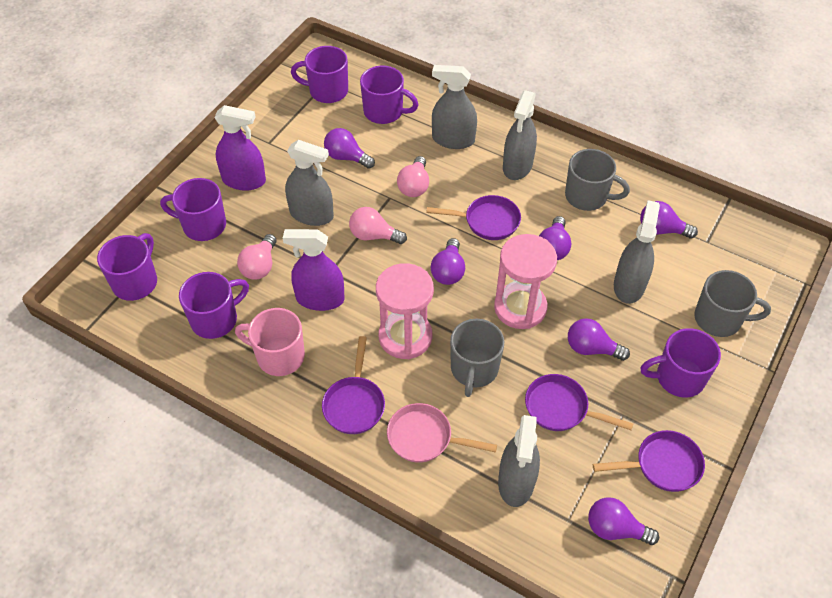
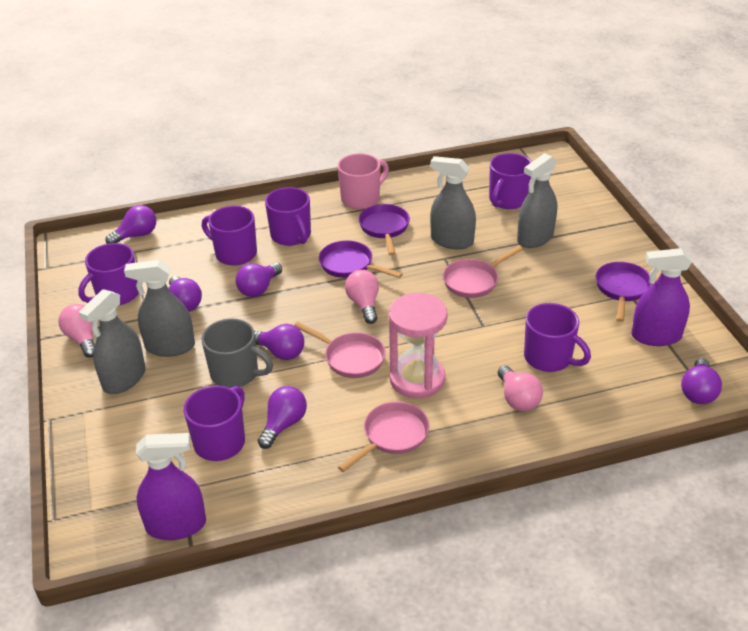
grey mug: 3 -> 1
grey spray bottle: 5 -> 4
pink hourglass: 2 -> 1
pink pan: 1 -> 3
purple pan: 4 -> 3

